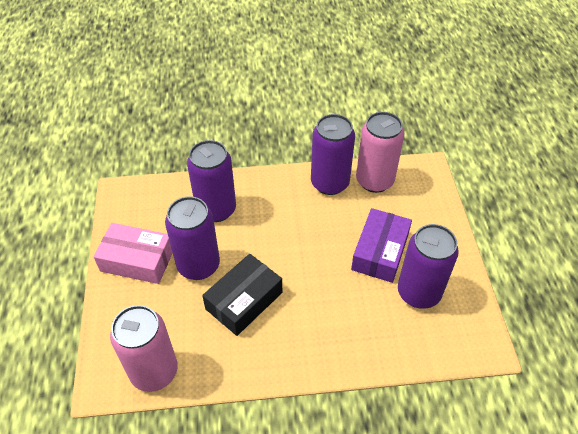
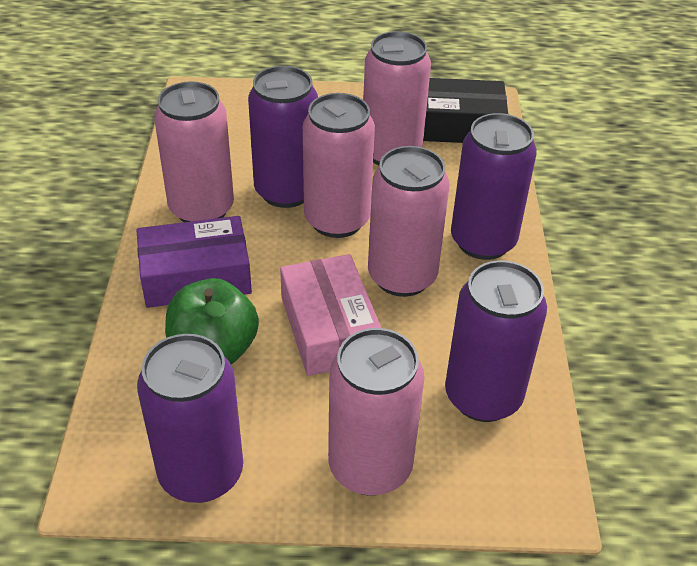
green apple: 0 -> 1
pink can: 2 -> 5

